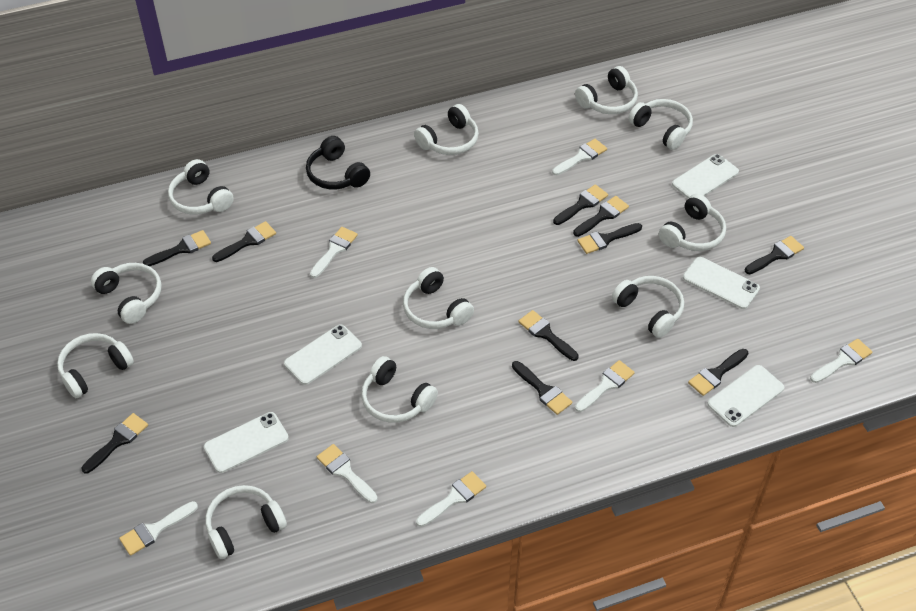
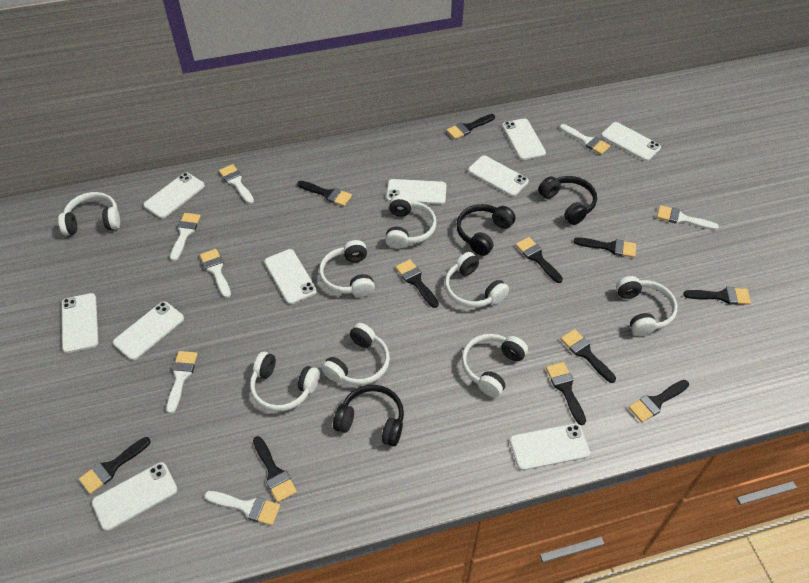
black brush: 10 -> 11
black headphones: 1 -> 3
white headphones: 11 -> 8
white phone: 5 -> 10

